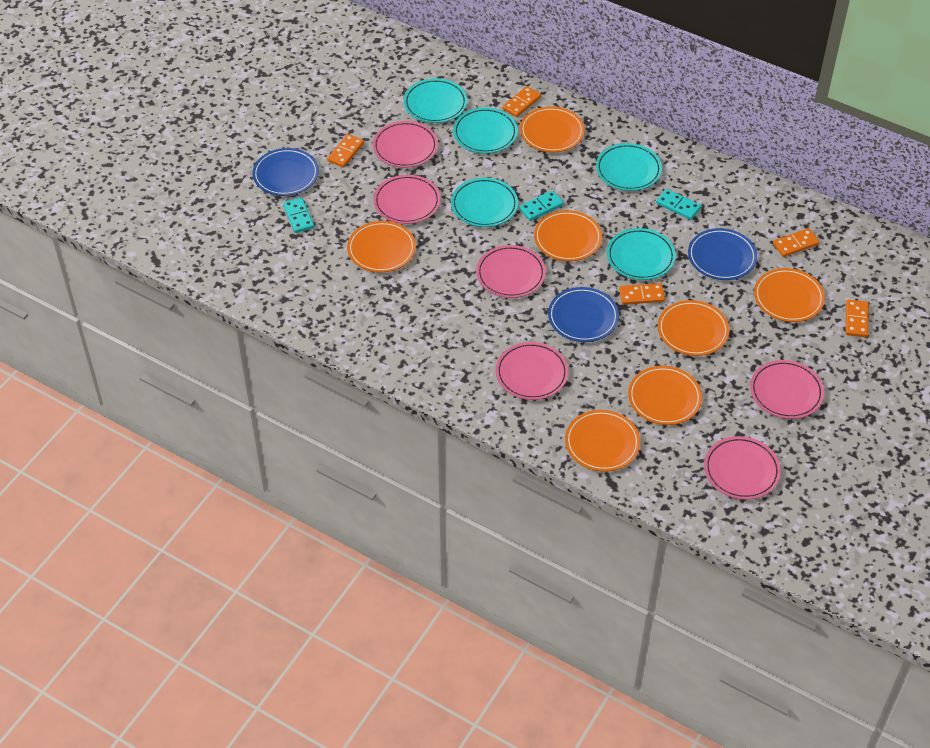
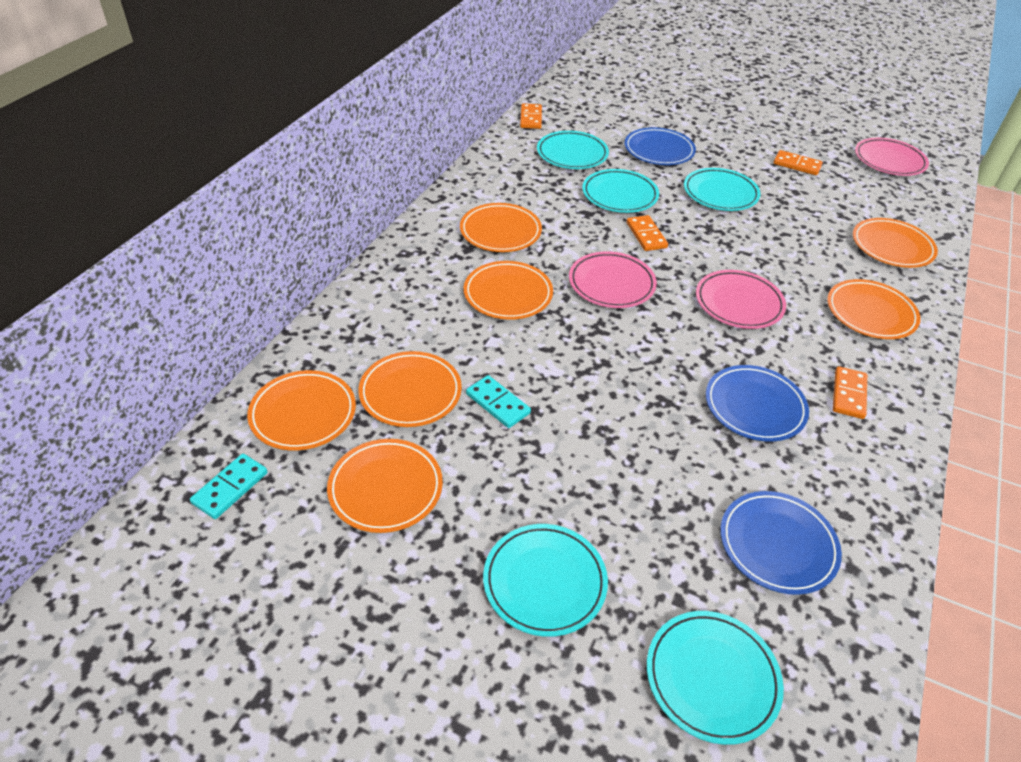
orange domino: 5 -> 4
pink plate: 6 -> 3
turquoise domino: 3 -> 2

